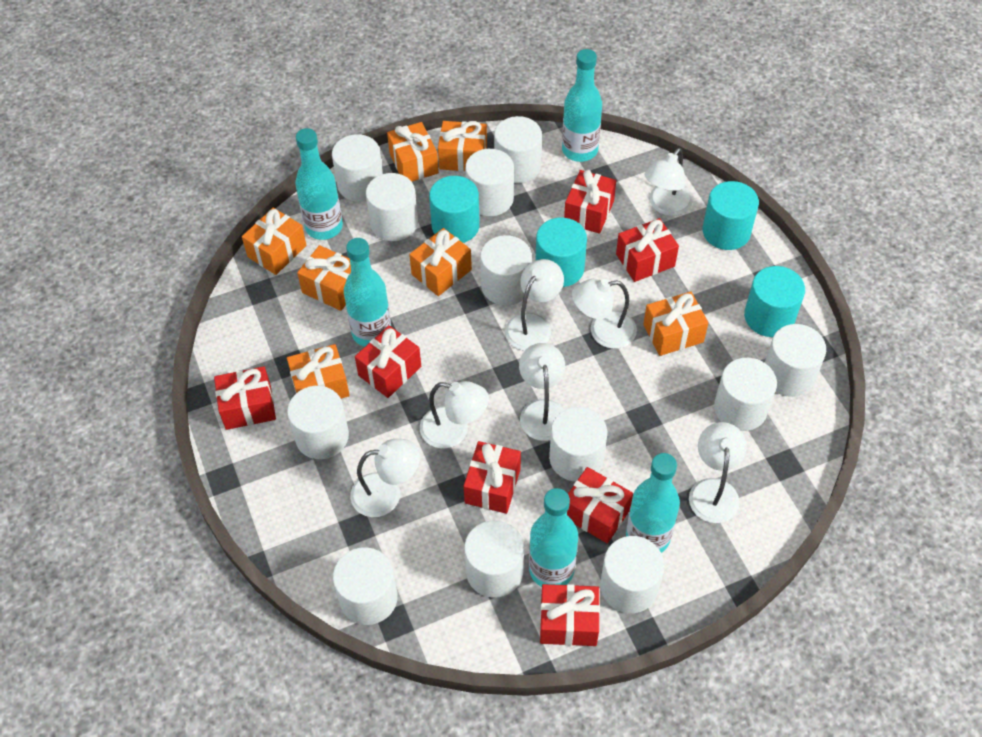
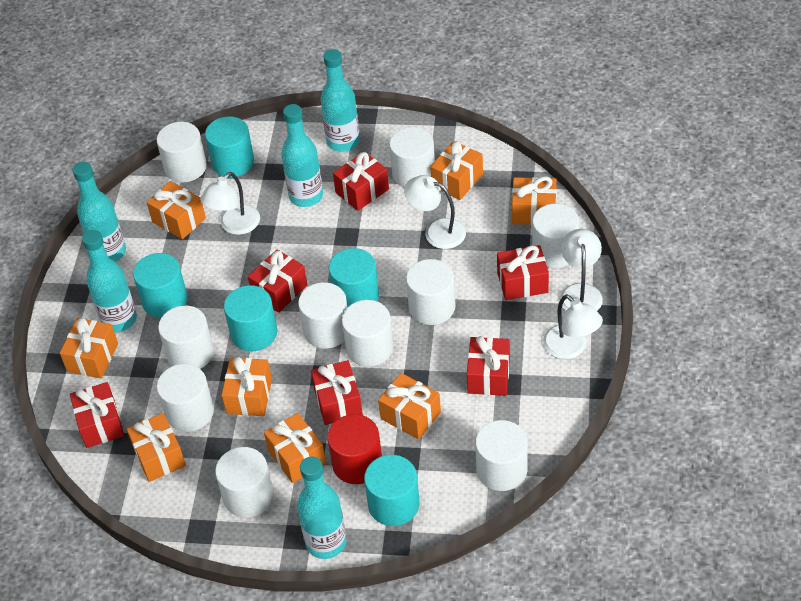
orange gift: 7 -> 8
red cylinder: 0 -> 1
red gift: 7 -> 6
turquoise cylinder: 4 -> 5
white cylinder: 12 -> 10
white lamp: 7 -> 4

